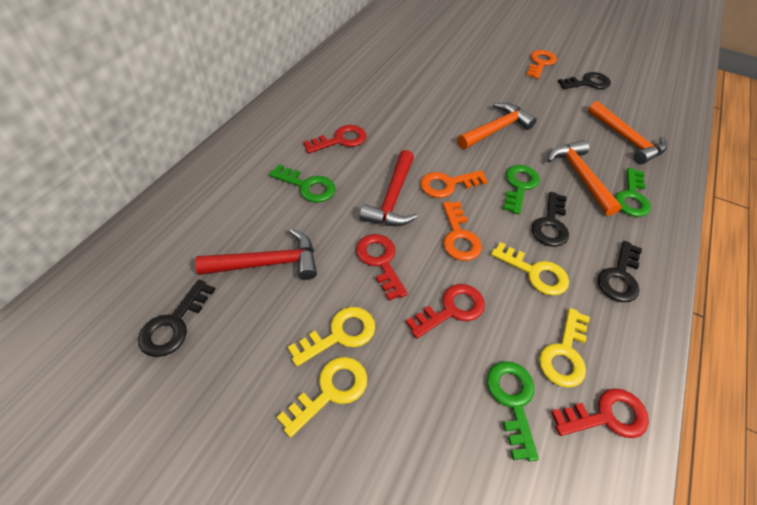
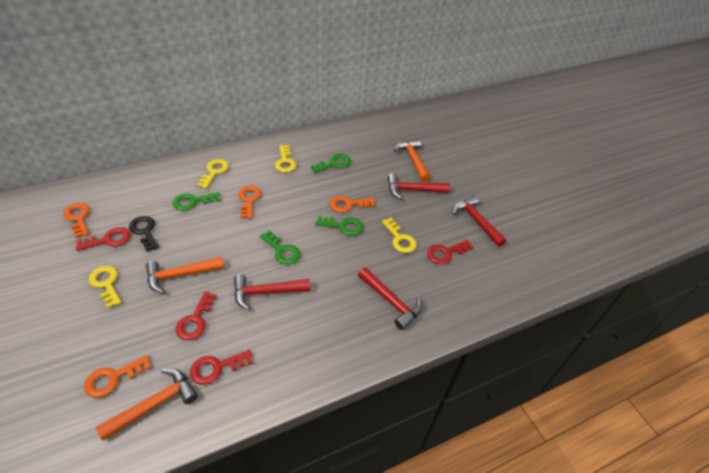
black key: 4 -> 1
orange key: 3 -> 4
red hammer: 2 -> 4

